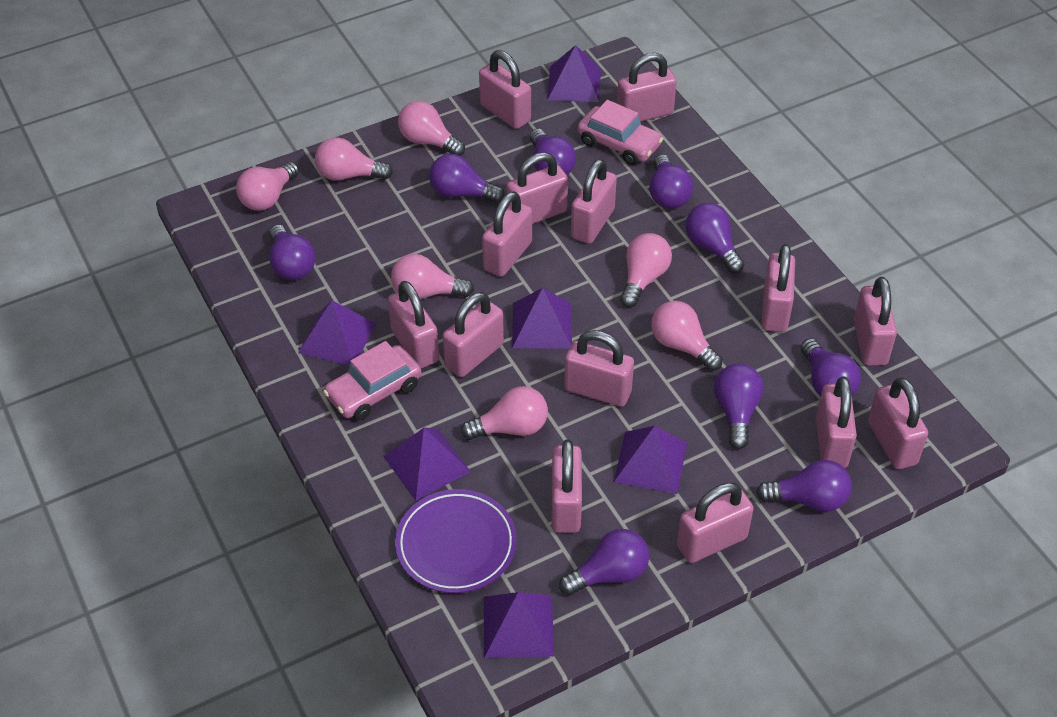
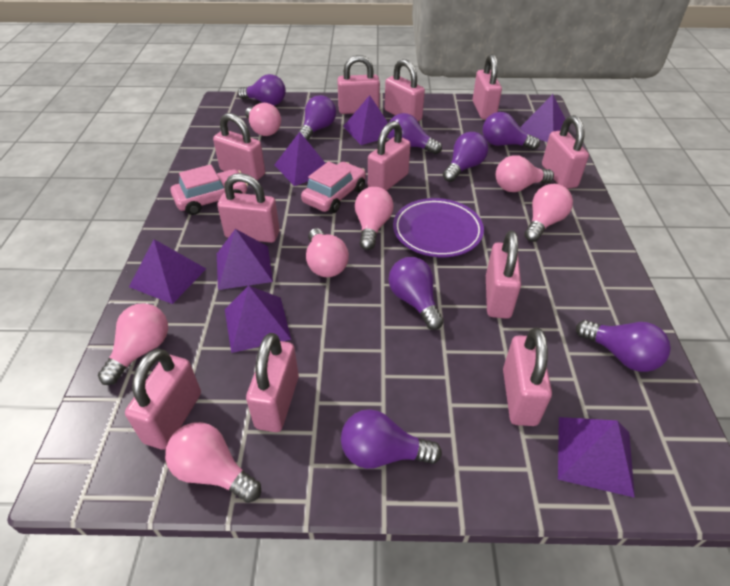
pink padlock: 14 -> 11
purple light bulb: 9 -> 8
purple pyramid: 6 -> 7

